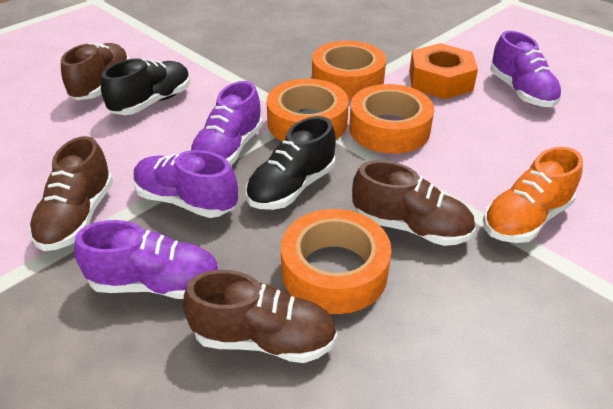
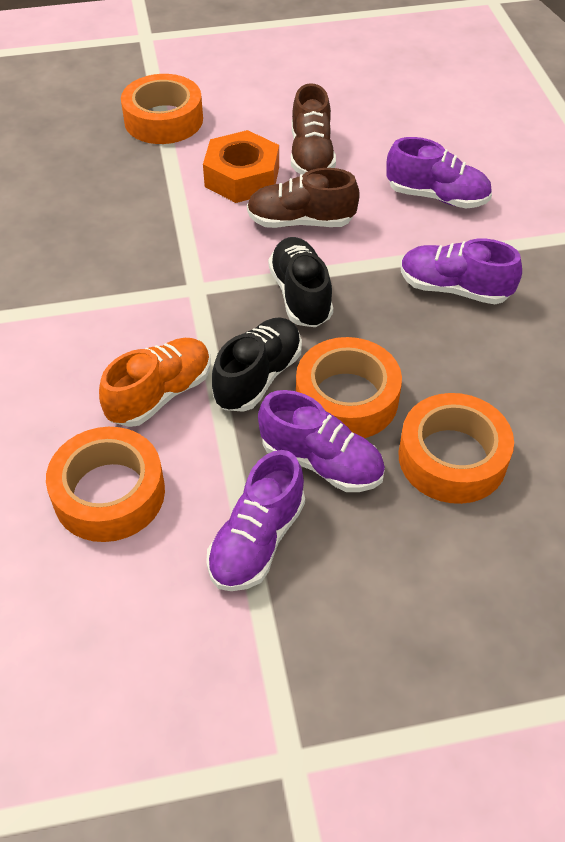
brown shoe: 4 -> 2

